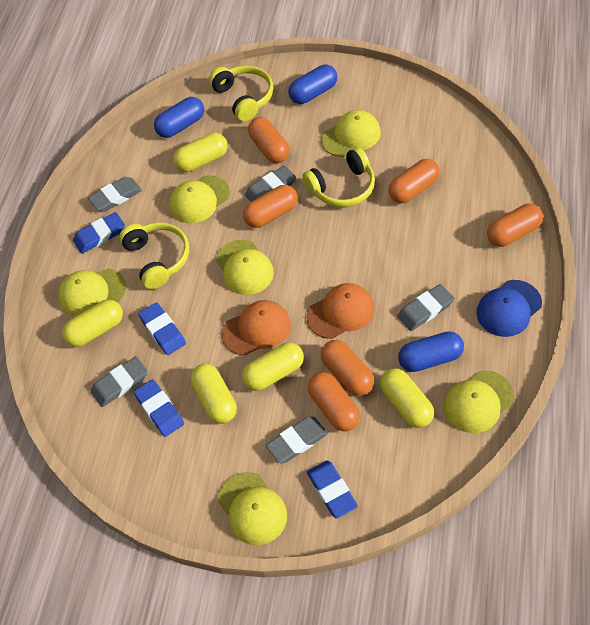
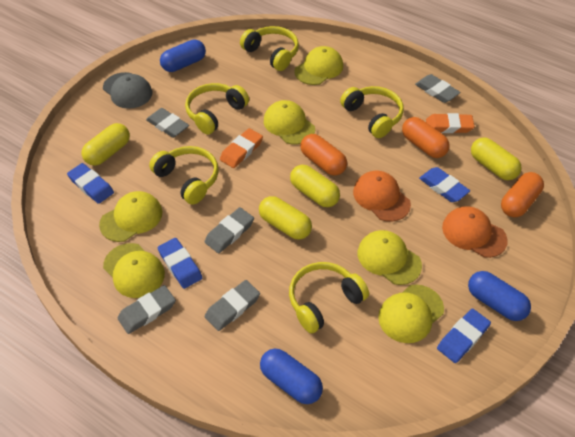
blue cap: 1 -> 0
grey cap: 0 -> 1
orange capsule: 6 -> 3
orange eraser: 0 -> 2
yellow capsule: 5 -> 4
yellow headphones: 3 -> 5

